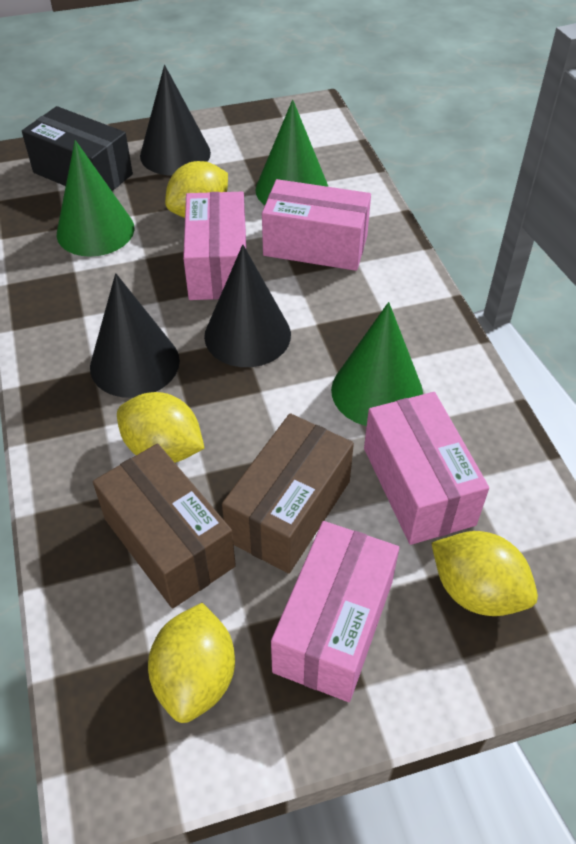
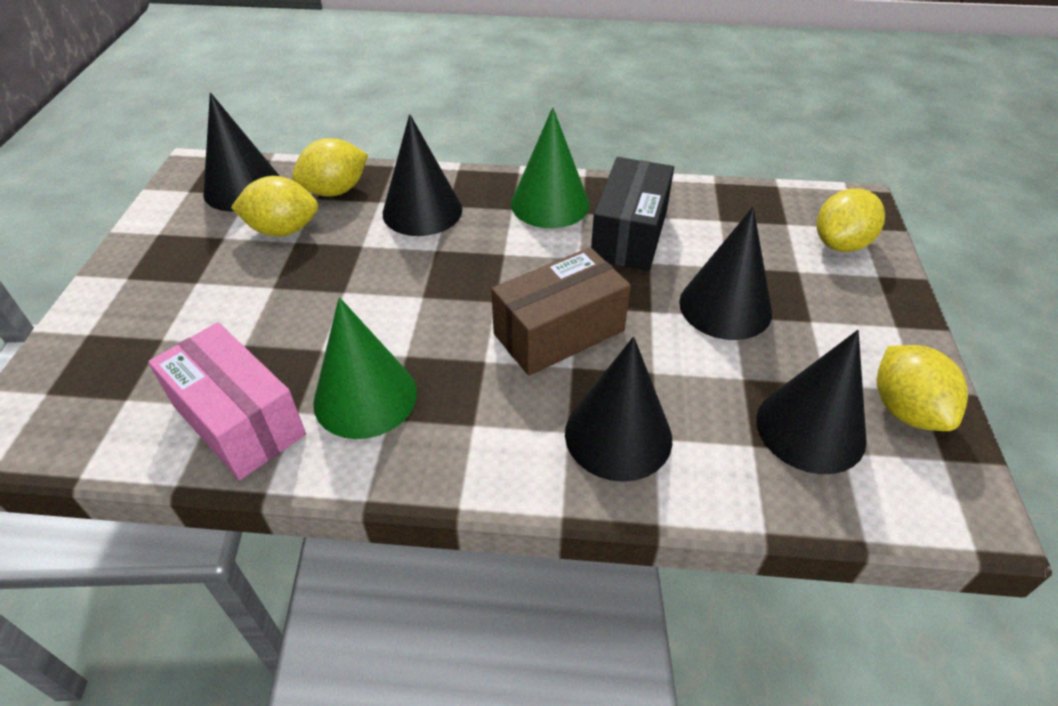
black cone: 3 -> 5
brown box: 2 -> 1
green cone: 3 -> 2
pink box: 4 -> 1

